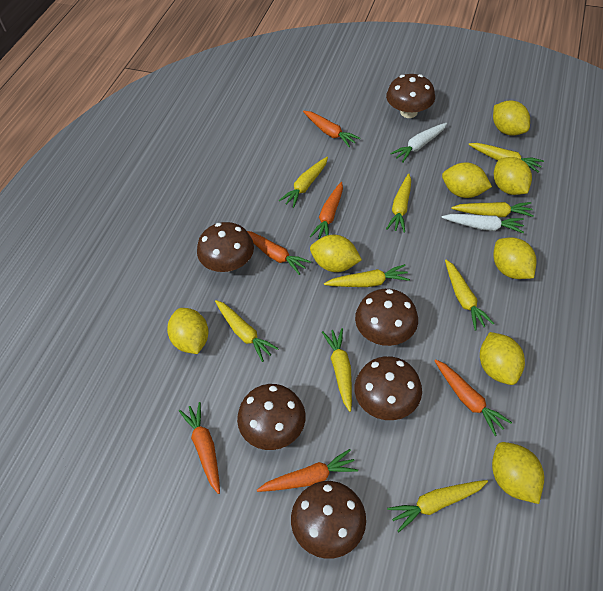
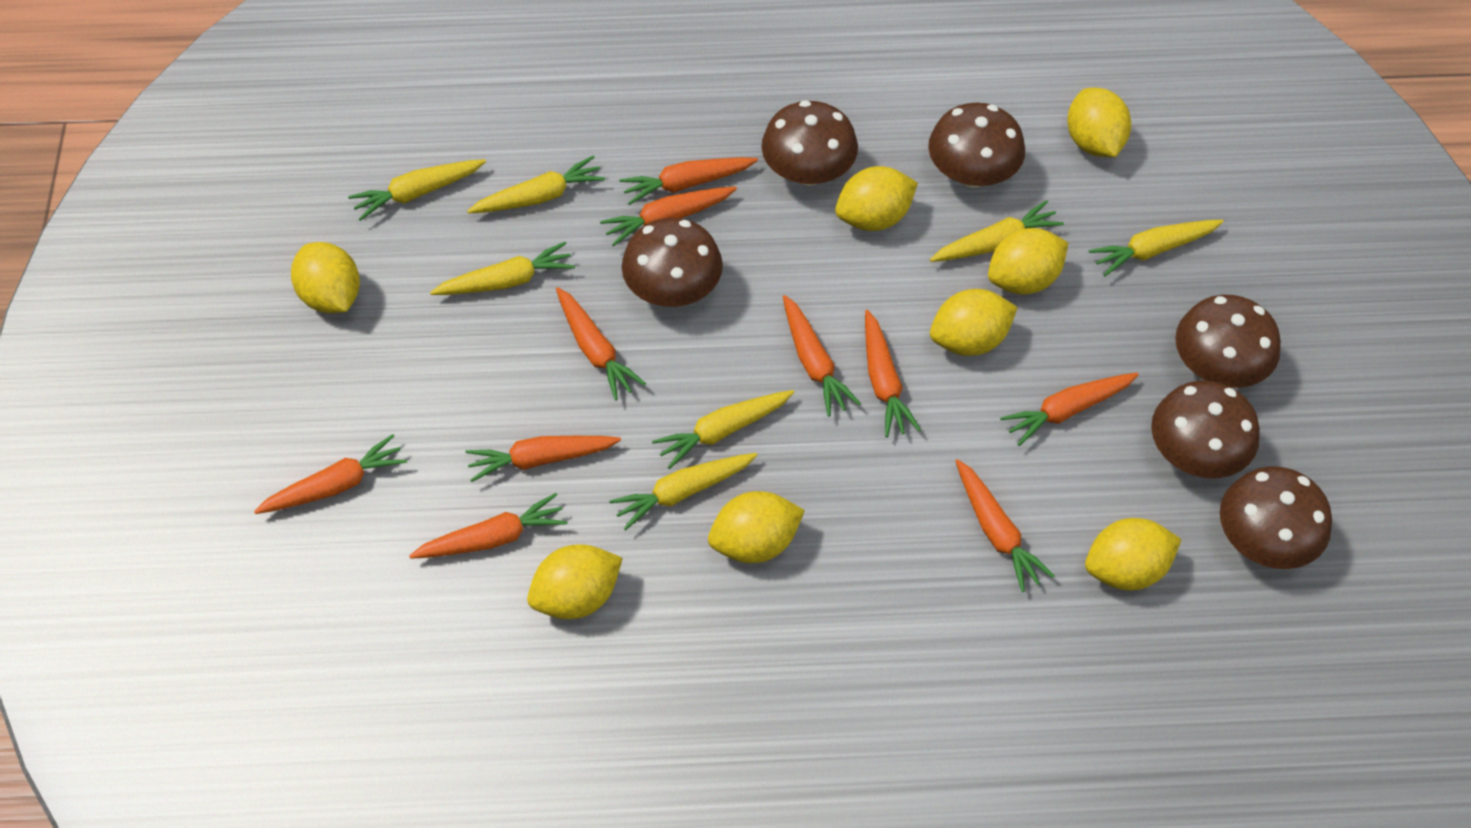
orange carrot: 6 -> 10
white carrot: 2 -> 0
yellow carrot: 9 -> 7

